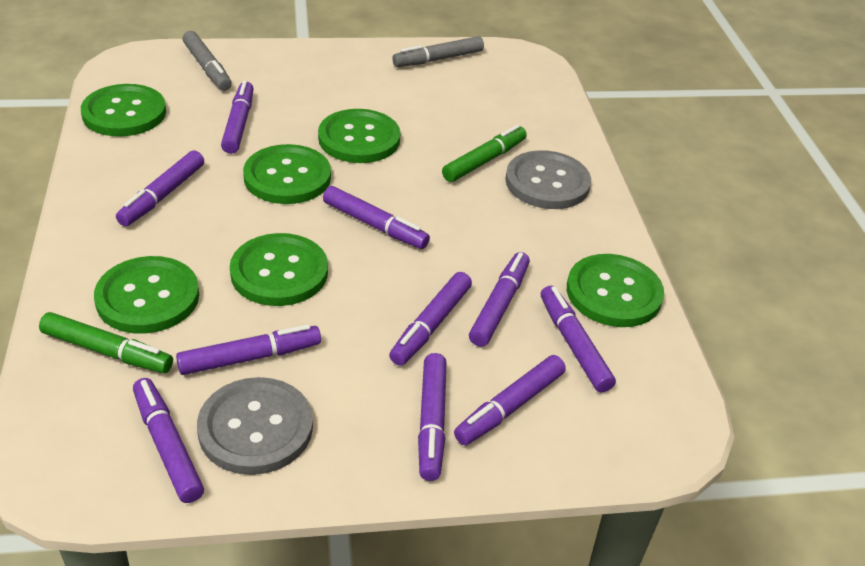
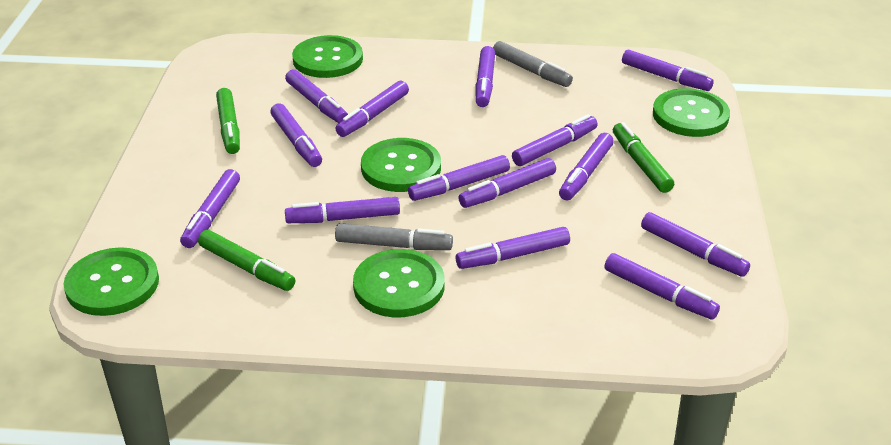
green button: 6 -> 5
green marker: 2 -> 3
grey button: 2 -> 0
purple marker: 10 -> 14

